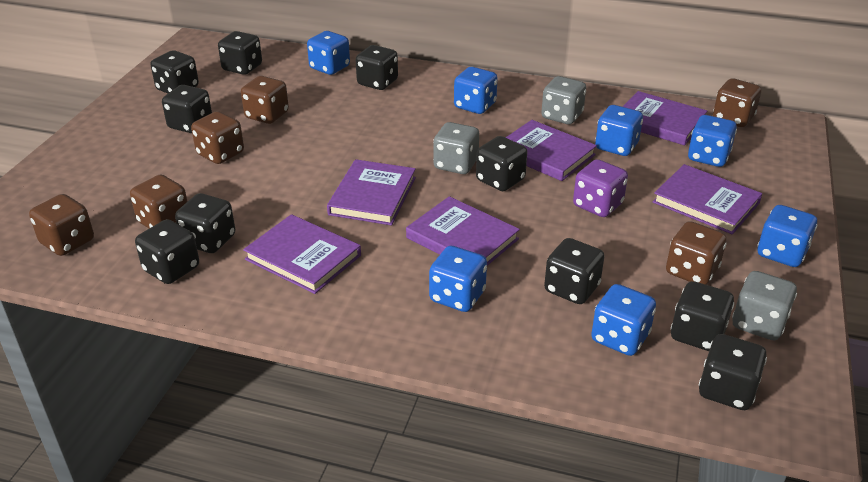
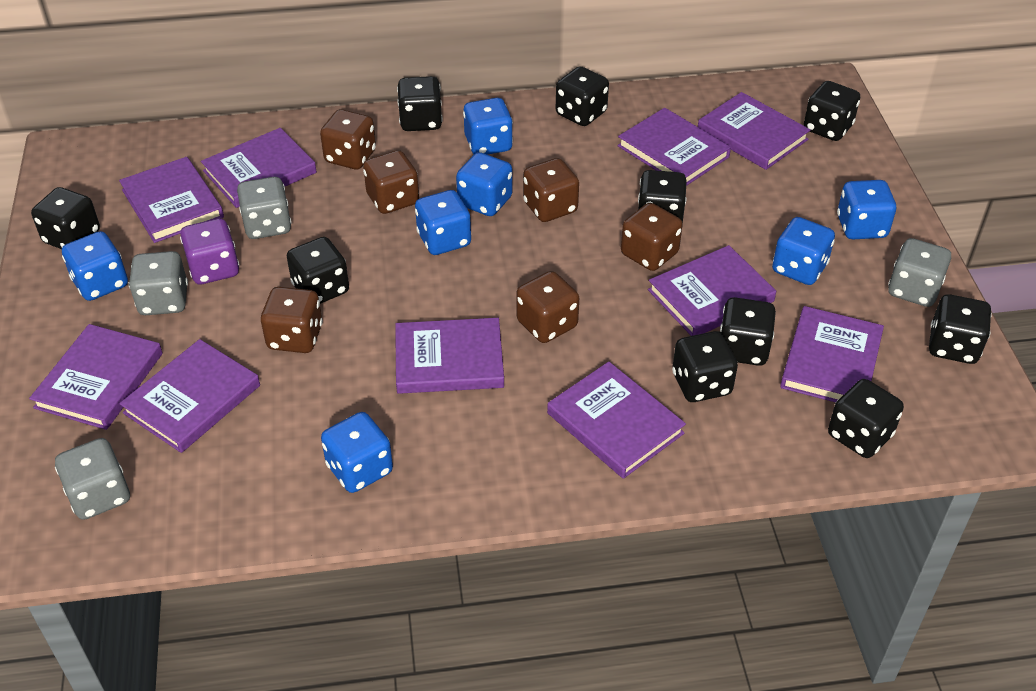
grey dice: 3 -> 4
purple book: 6 -> 10

